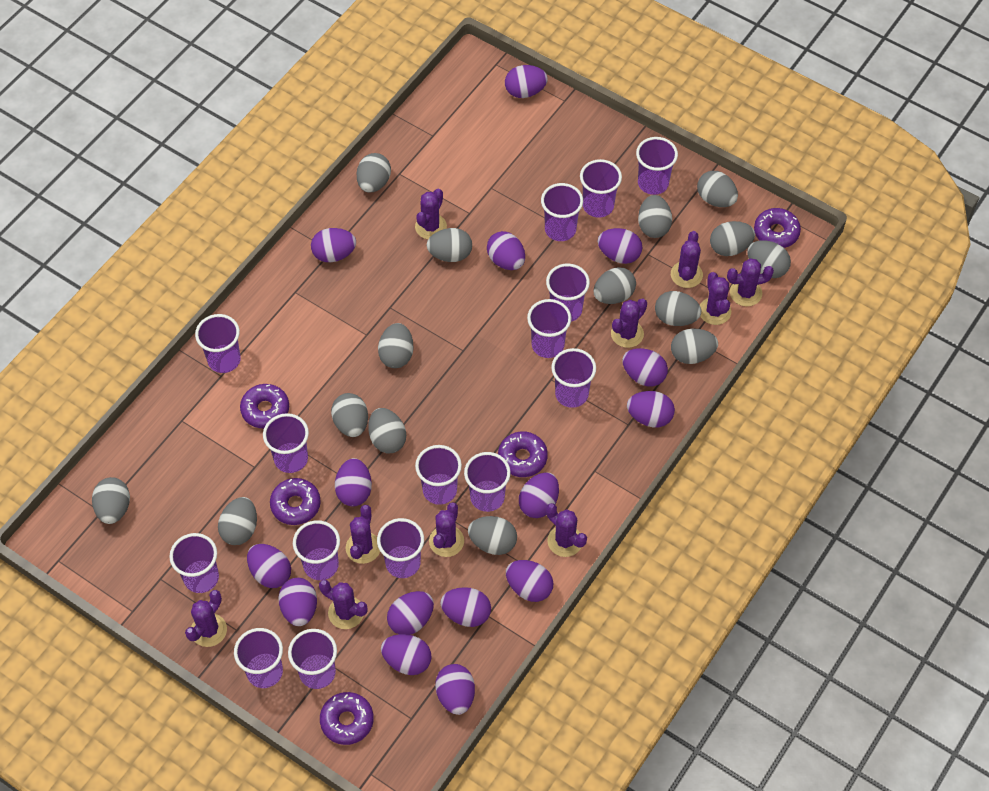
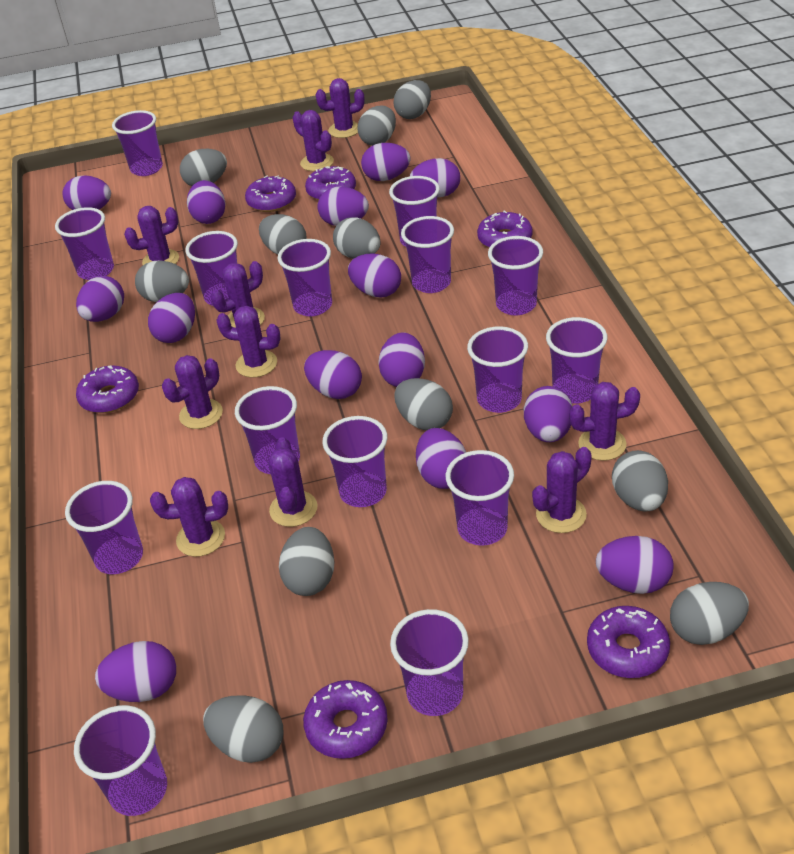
grey egg: 15 -> 11
purple donut: 5 -> 6
purple egg: 15 -> 14

